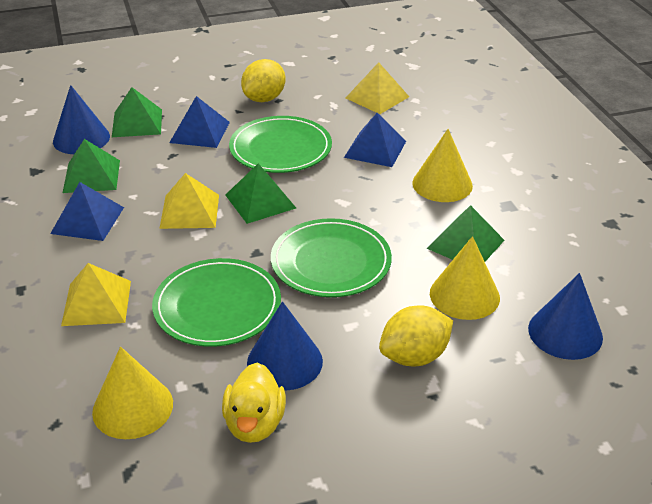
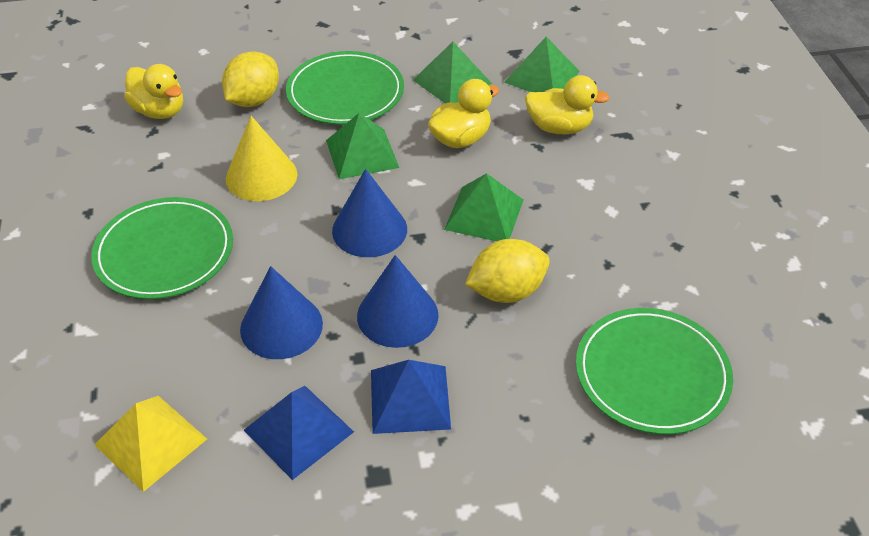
blue pyramid: 3 -> 2
yellow cone: 3 -> 1
yellow duck: 1 -> 3
yellow pyramid: 3 -> 1

